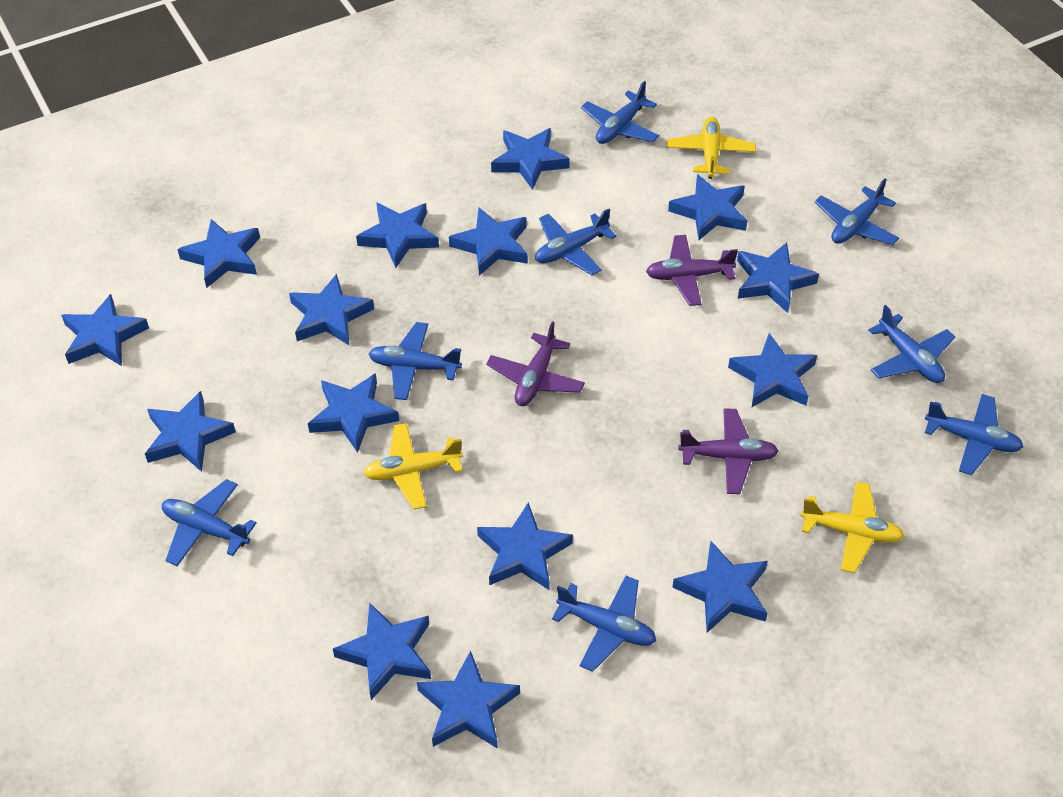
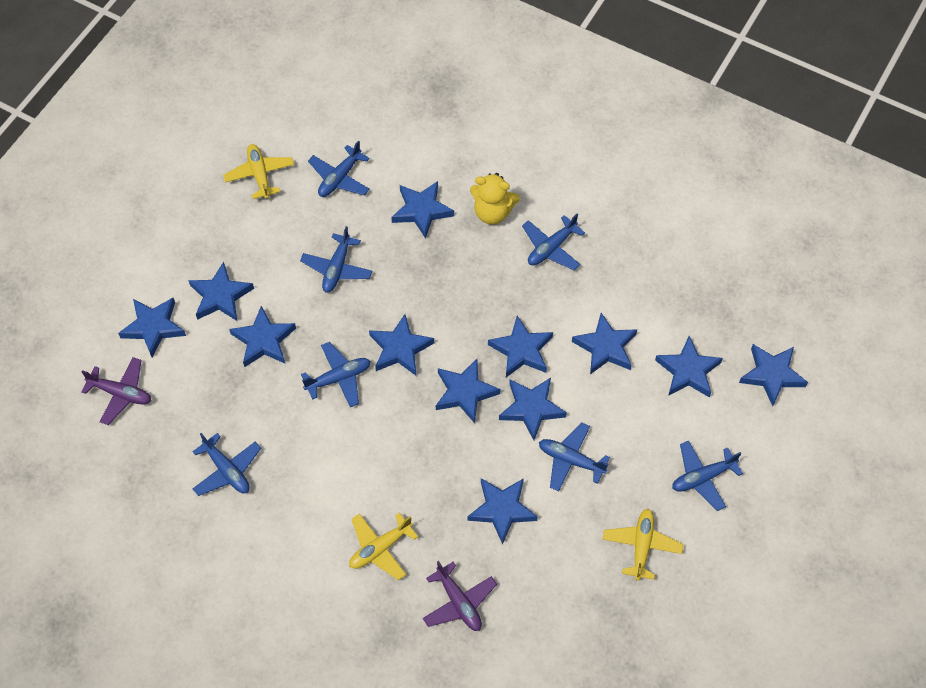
blue plane: 8 -> 7
blue star: 15 -> 12
purple plane: 3 -> 2
yellow teddy bear: 0 -> 1

